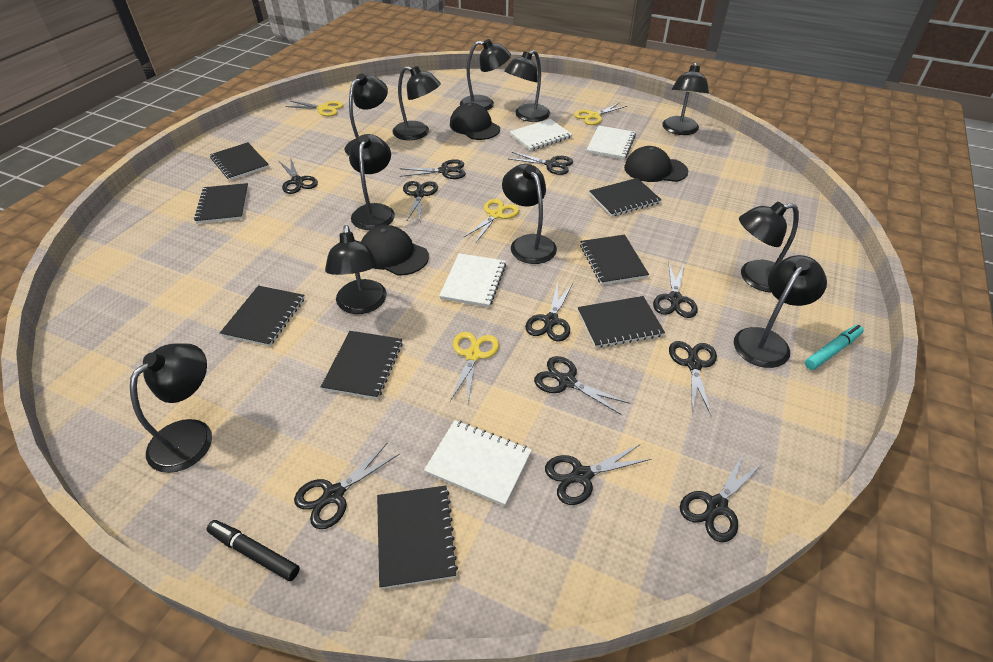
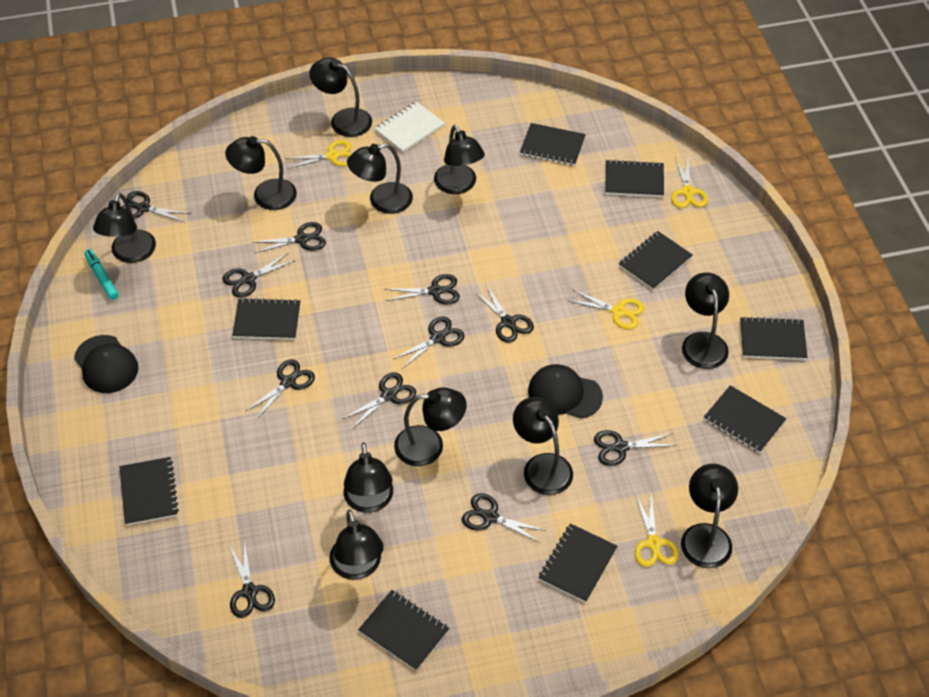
black cap: 3 -> 2
black marker: 1 -> 0
black notebook: 8 -> 9
white notebook: 4 -> 1

